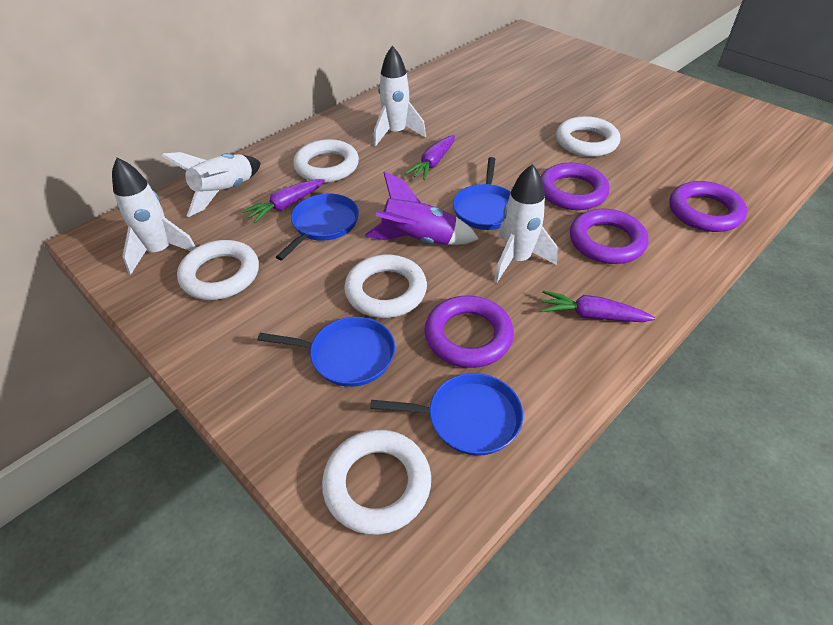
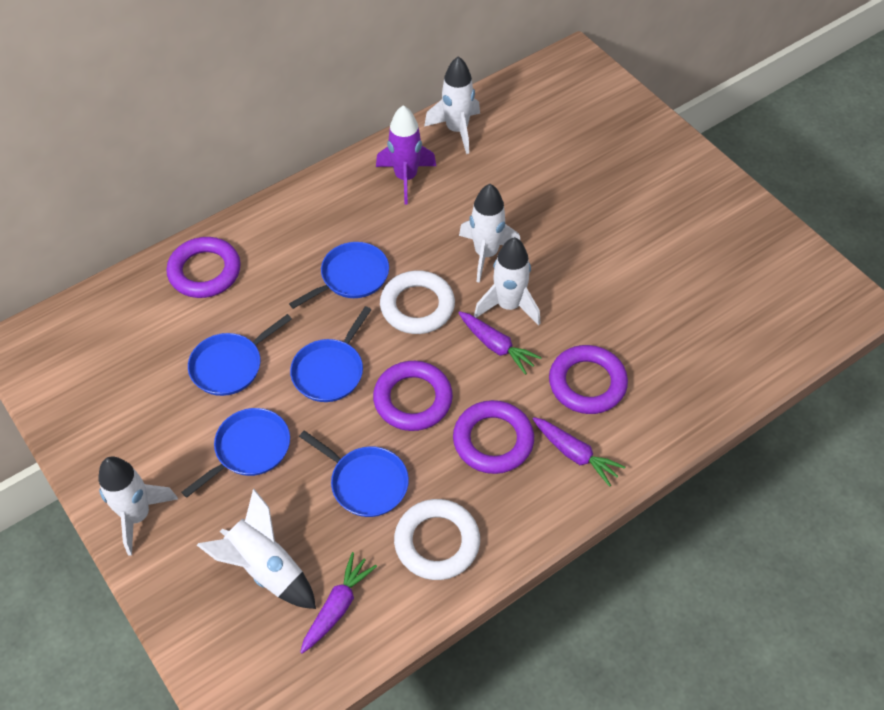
blue pan: 4 -> 5
white ring: 5 -> 2
white rocket: 4 -> 5

